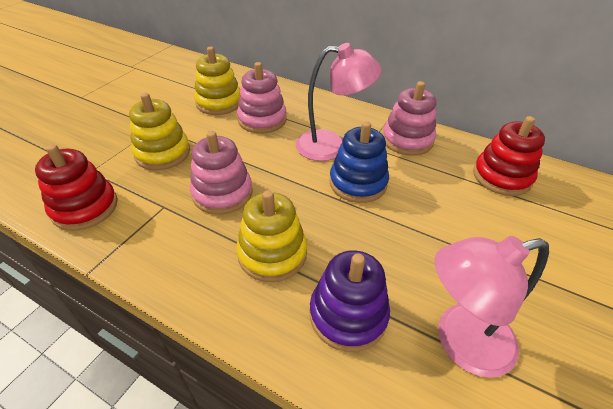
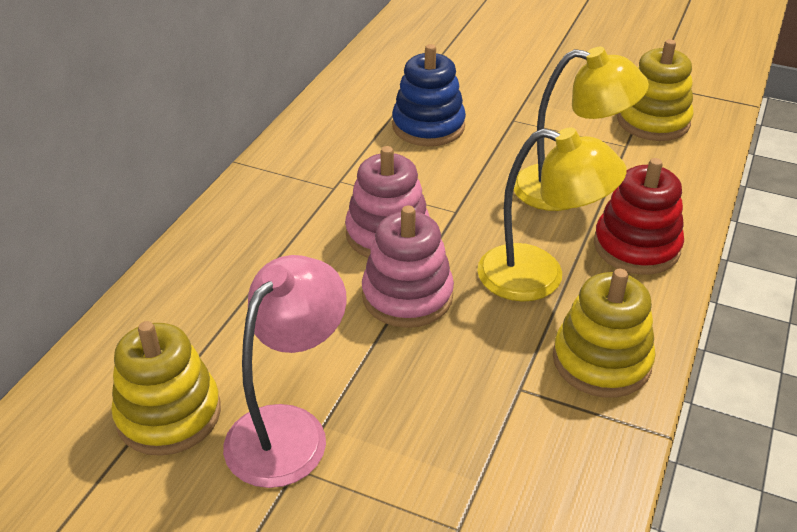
pink lamp: 2 -> 1
pink stacking toy: 3 -> 2
purple stacking toy: 1 -> 0
red stacking toy: 2 -> 1
yellow lamp: 0 -> 2

